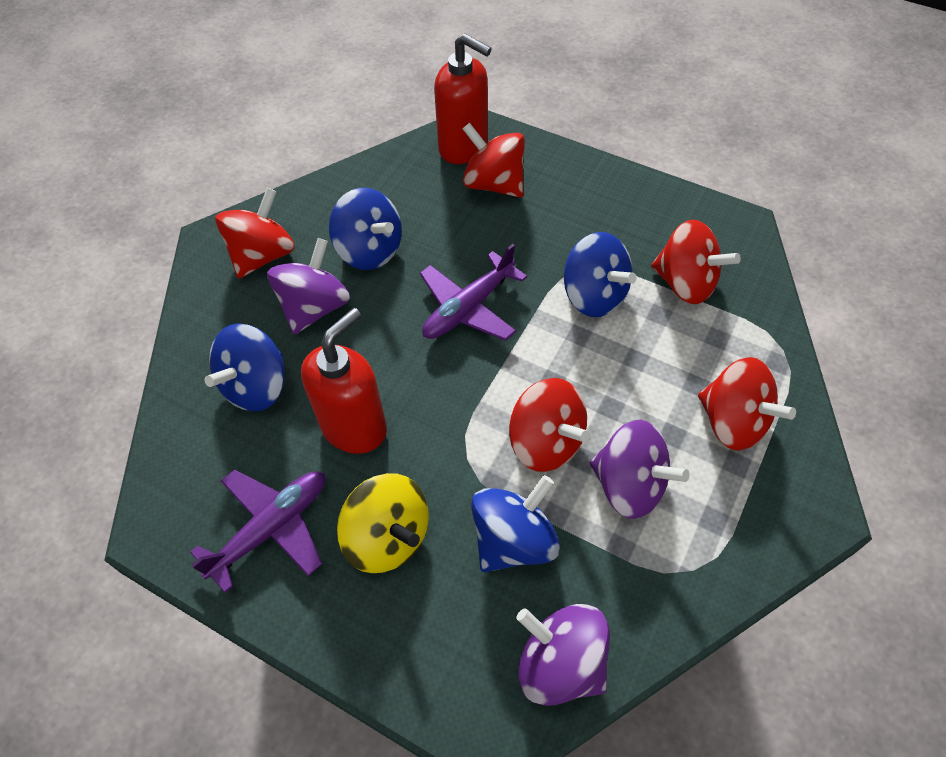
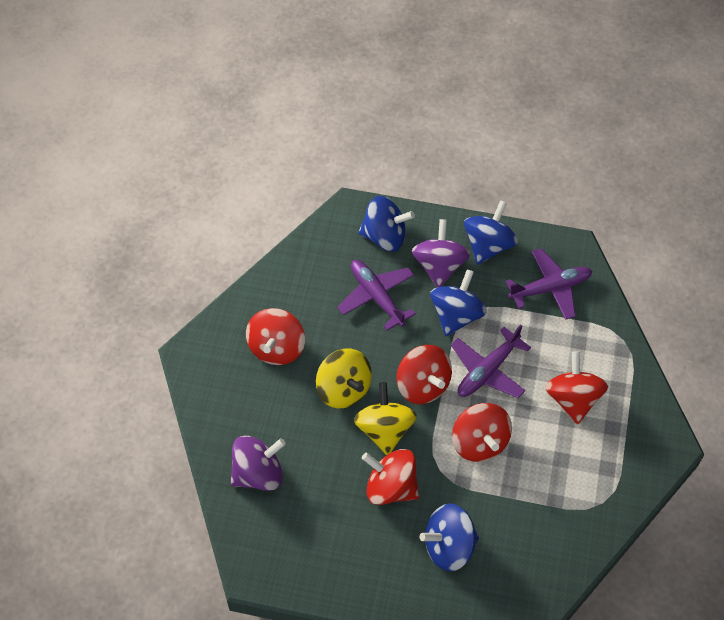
purple plane: 2 -> 3
purple spinning top: 3 -> 2
red soap dispenser: 2 -> 0
yellow spinning top: 1 -> 2

